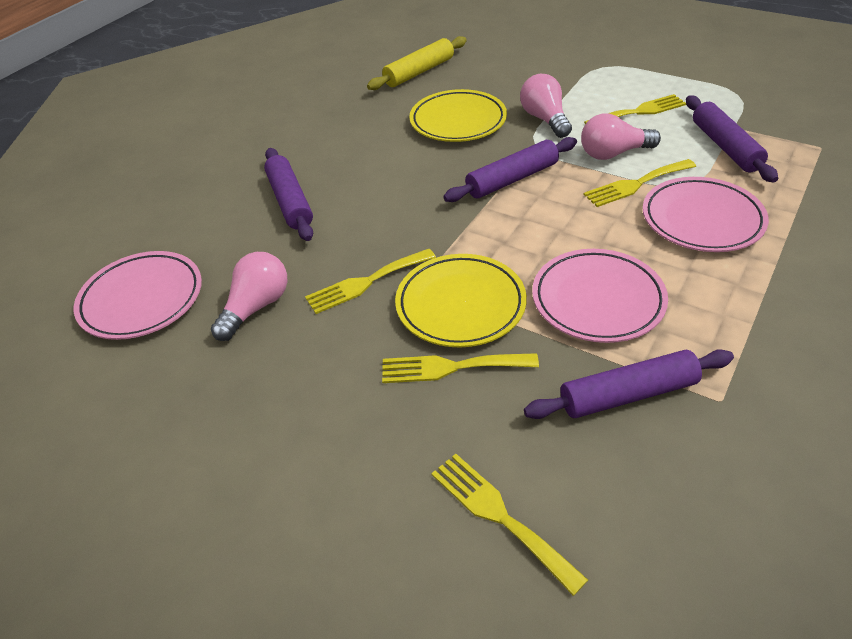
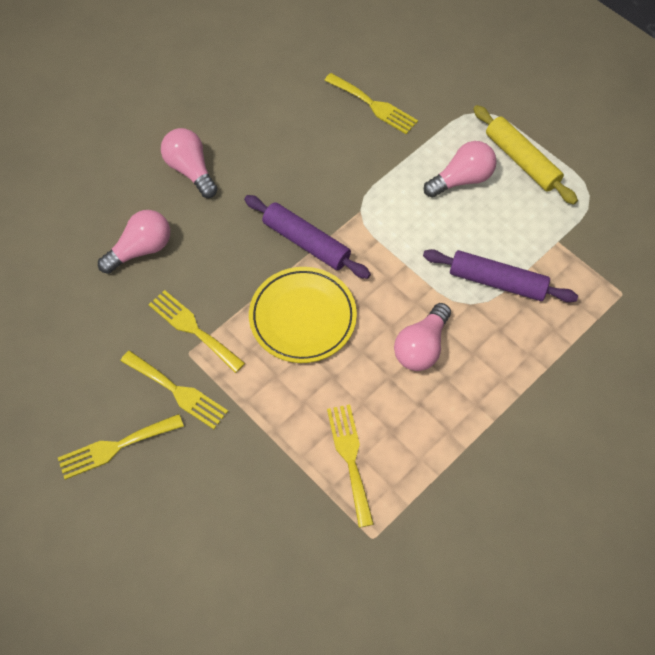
pink light bulb: 3 -> 4
pink plate: 3 -> 0
purple rolling pin: 4 -> 2
yellow plate: 2 -> 1

